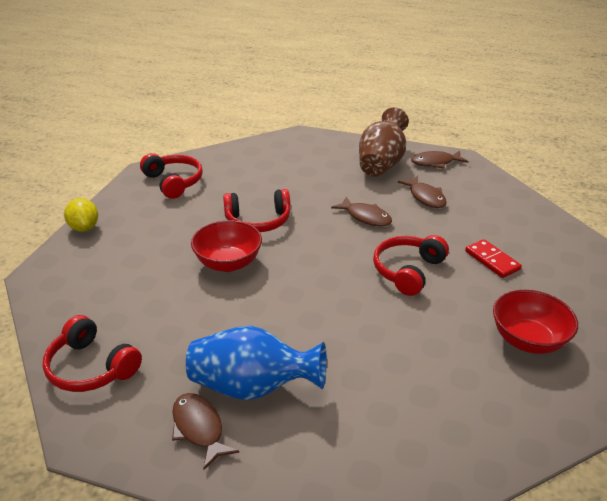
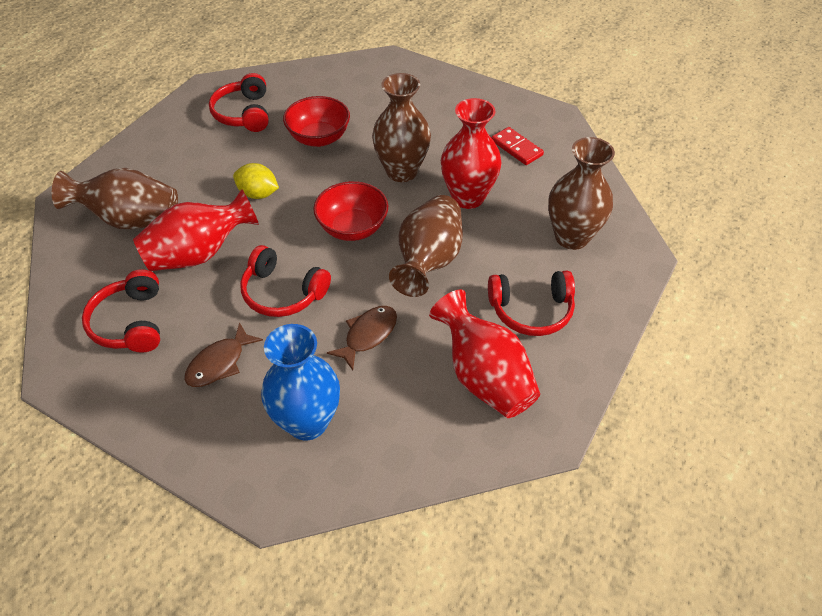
brown fish: 4 -> 2
brown vase: 1 -> 4
red vase: 0 -> 3

